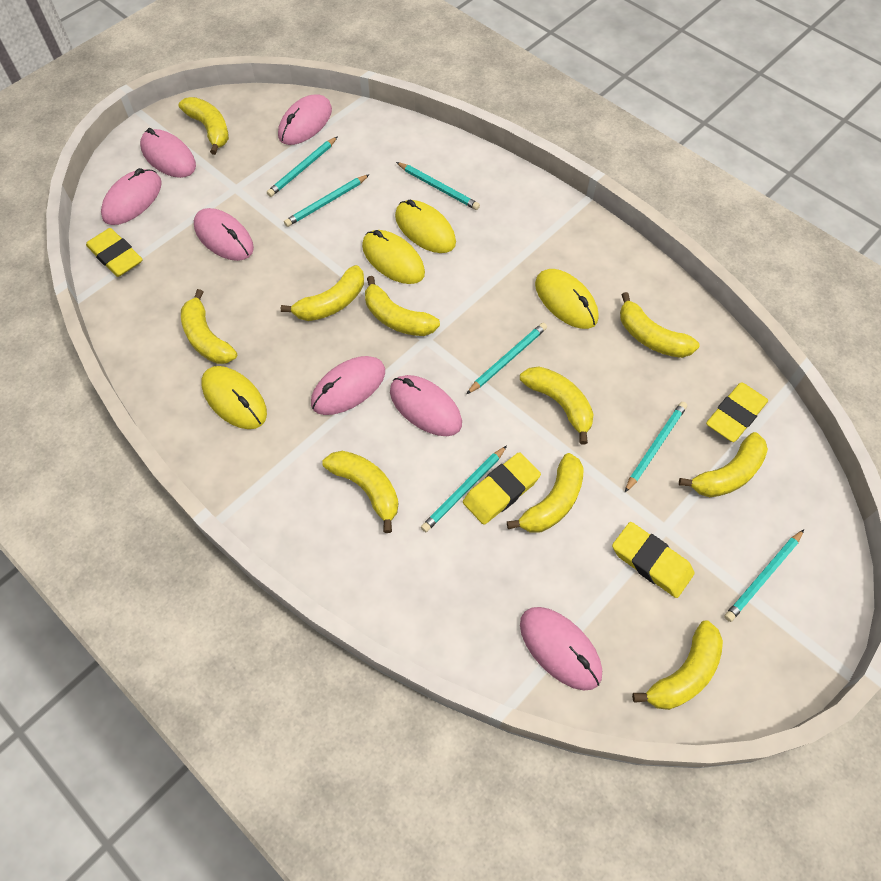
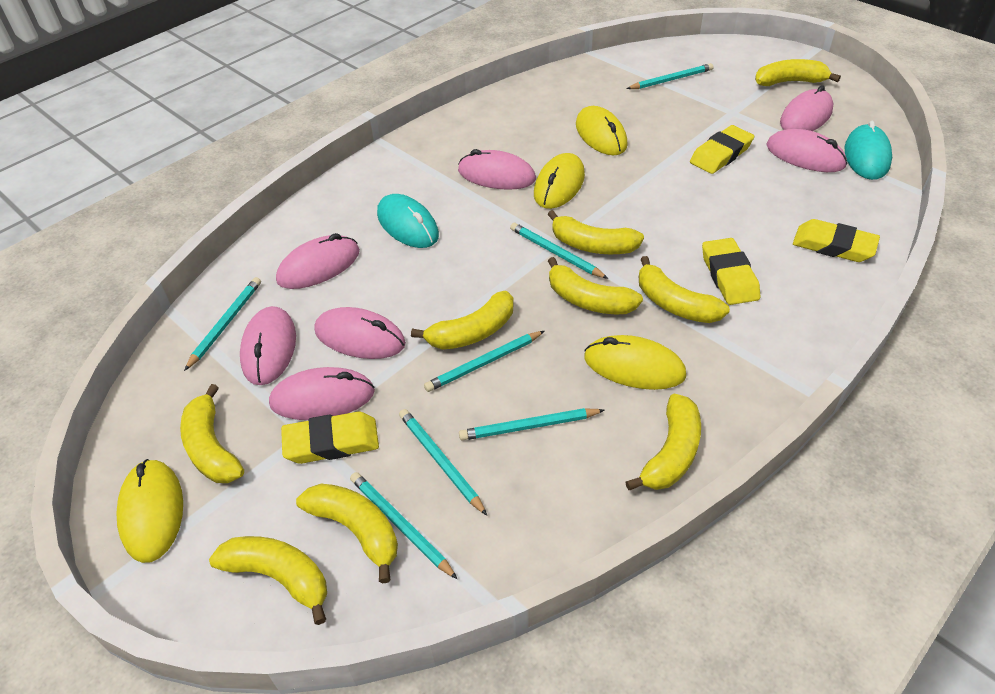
turquoise mouse: 0 -> 2
yellow banana: 10 -> 9

